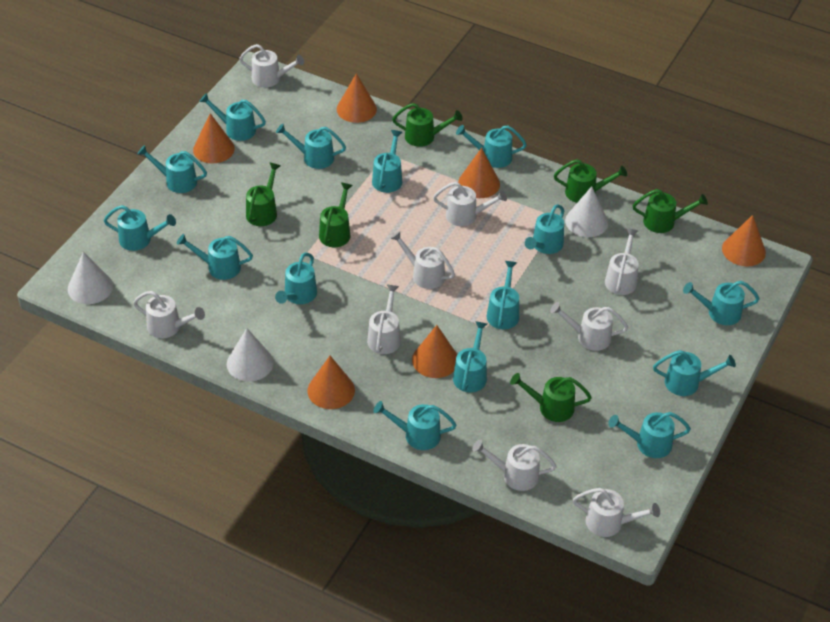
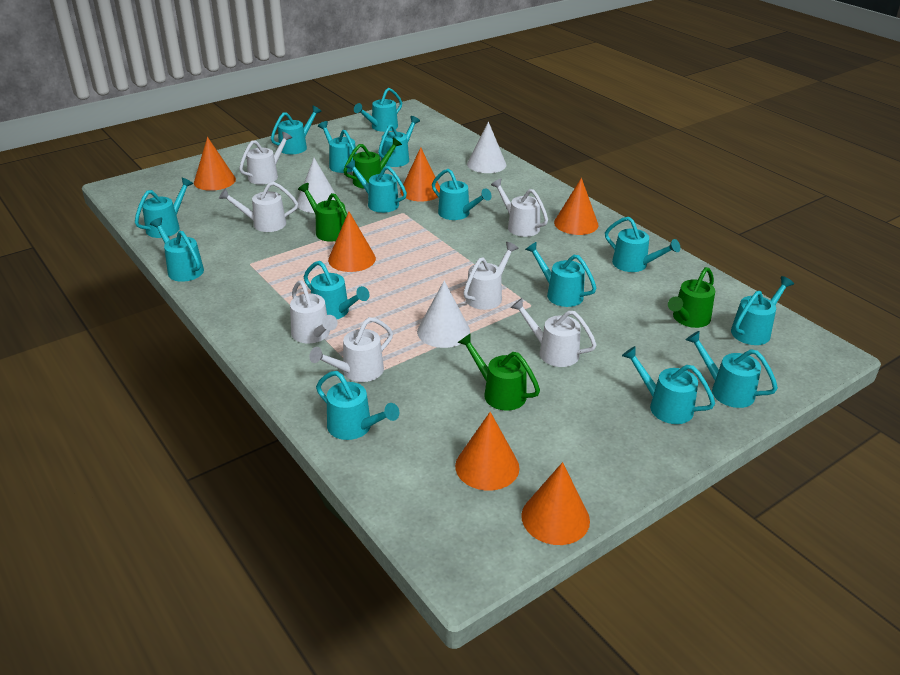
green watering can: 6 -> 4
white watering can: 9 -> 7

